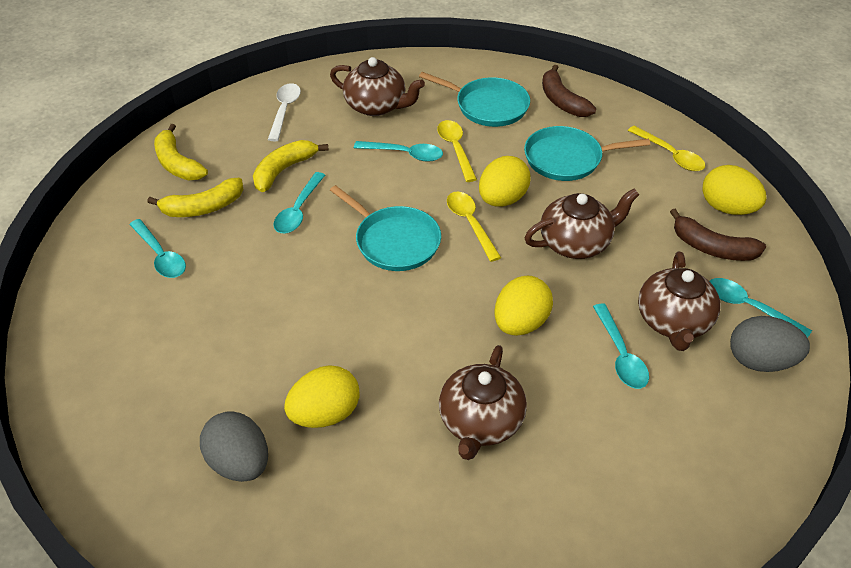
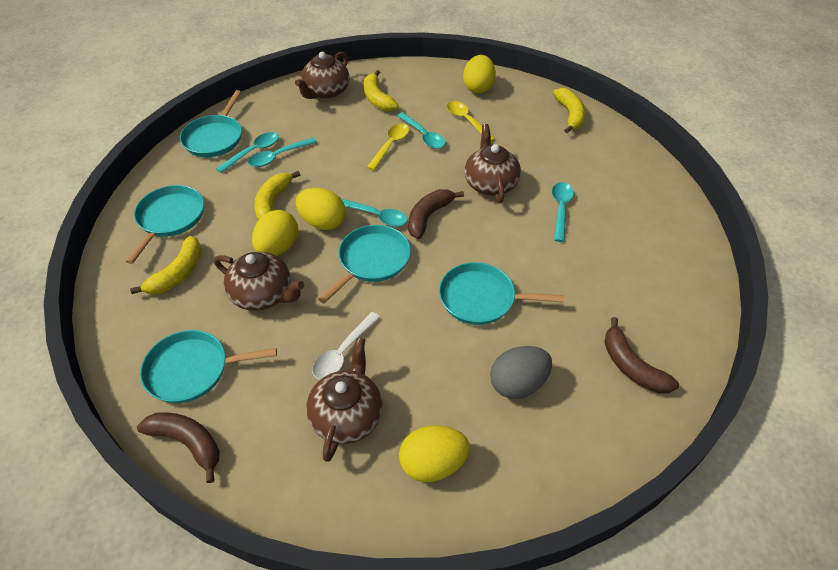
brown banana: 2 -> 3
grey egg: 2 -> 1
turquoise pan: 3 -> 5
yellow banana: 3 -> 4
yellow spoon: 3 -> 2

